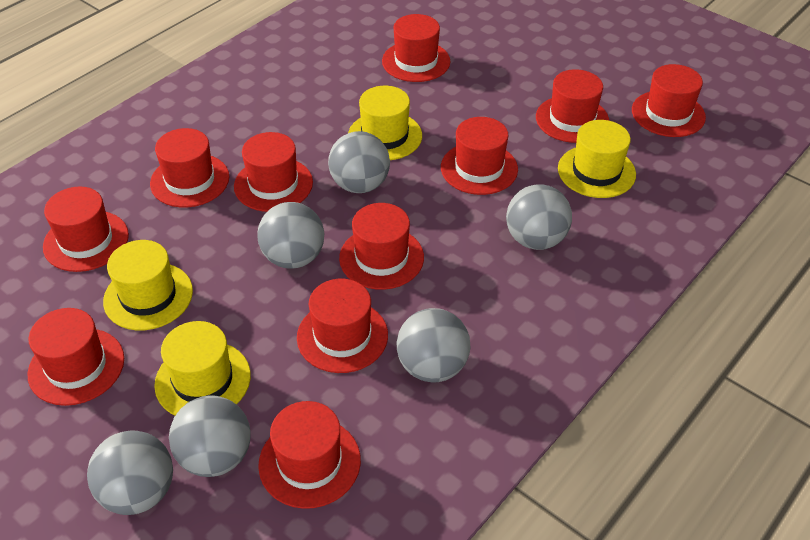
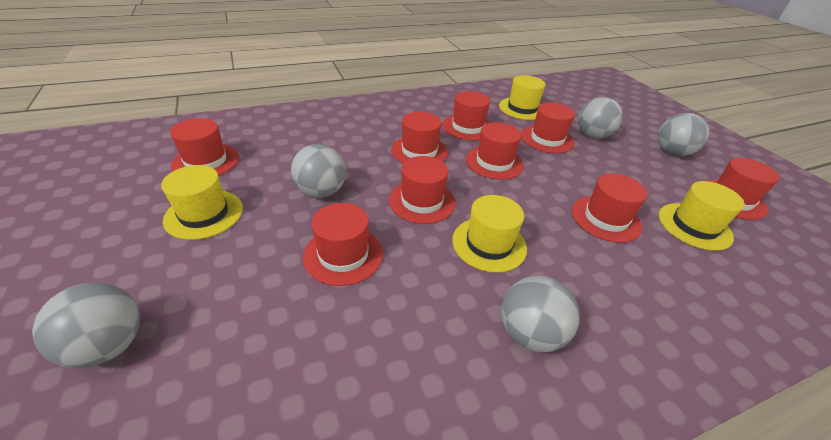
grey ball: 6 -> 5
red hat: 11 -> 9

